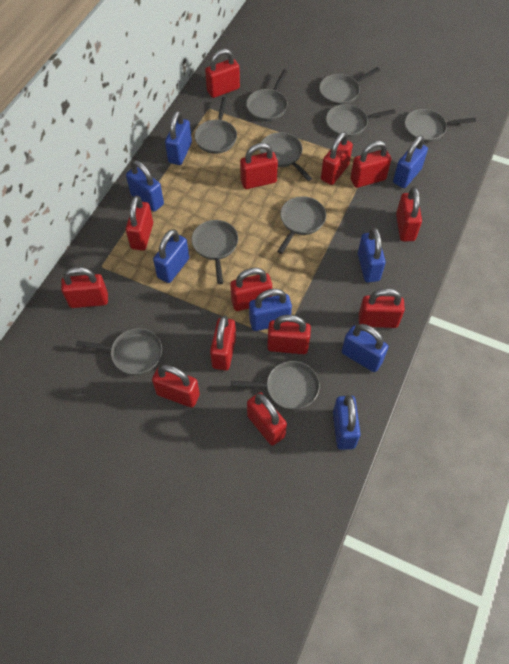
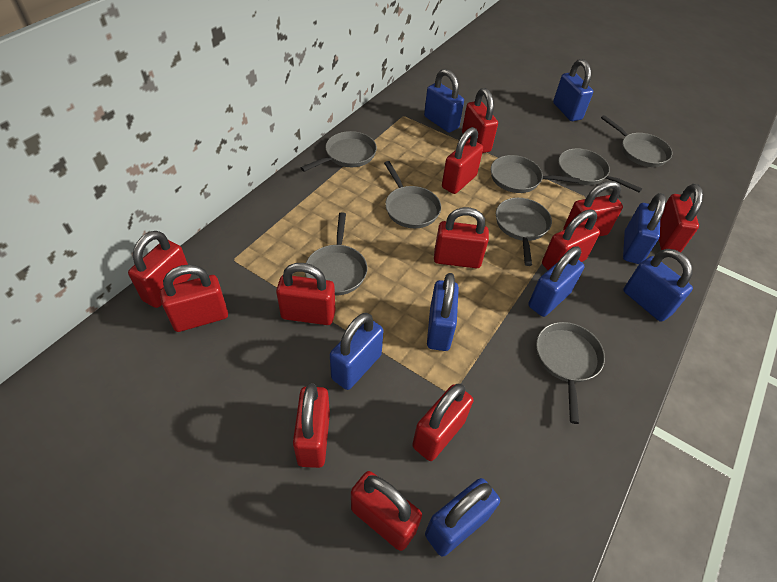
grey pan: 10 -> 8
red padlock: 13 -> 12

